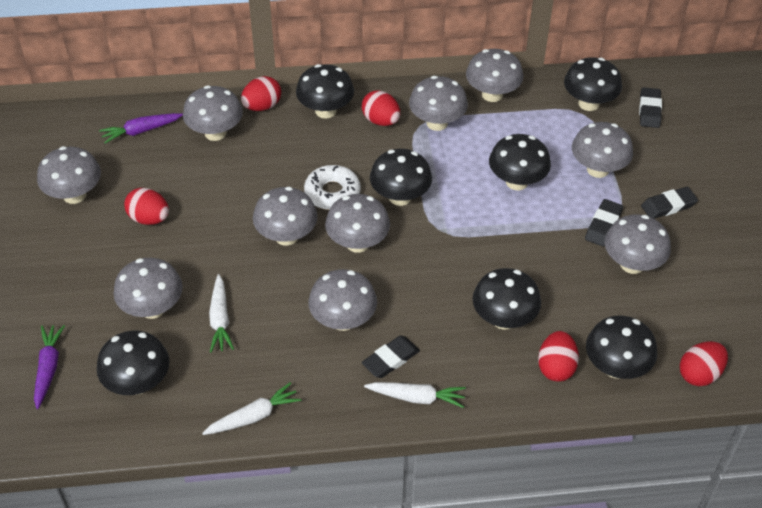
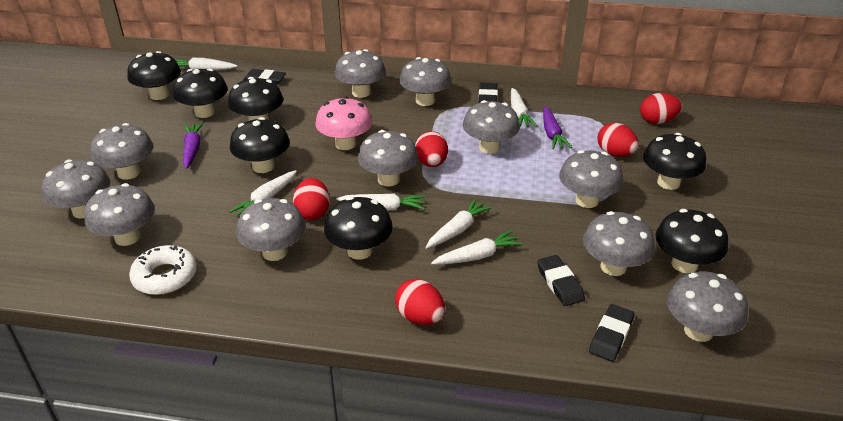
grey mushroom: 10 -> 11
pink mushroom: 0 -> 1
white carrot: 3 -> 6

